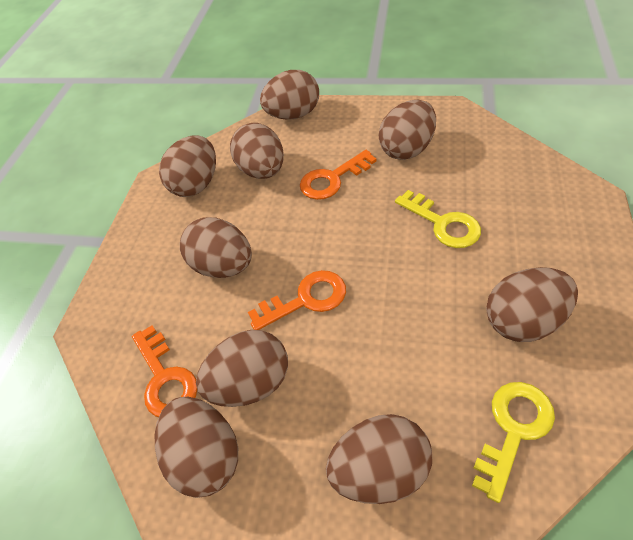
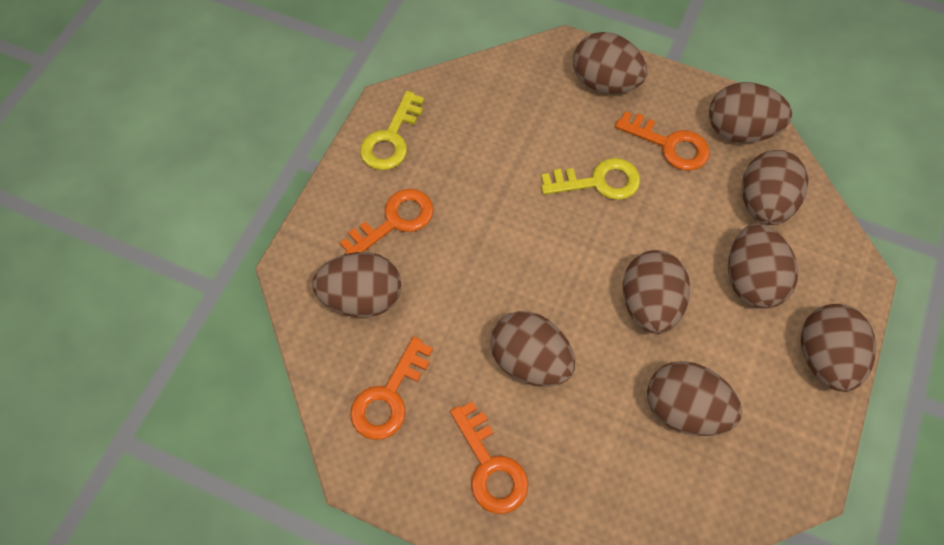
orange key: 3 -> 4

